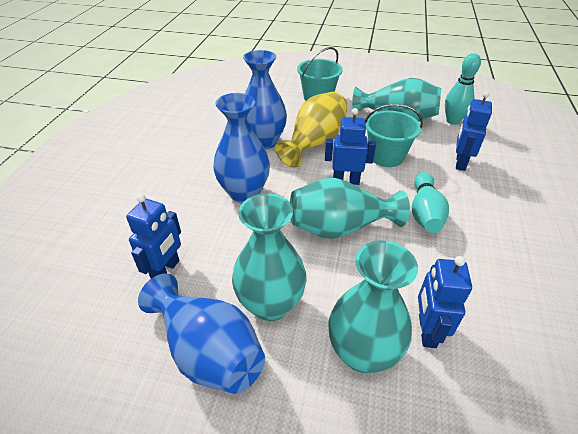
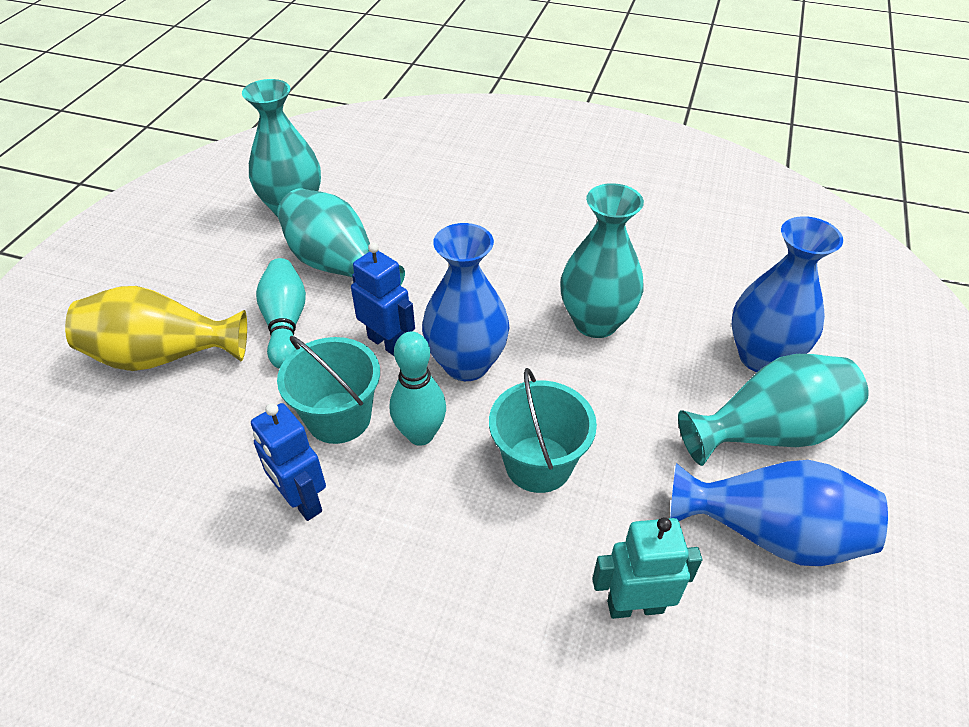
blue robot: 4 -> 2
turquoise robot: 0 -> 1

